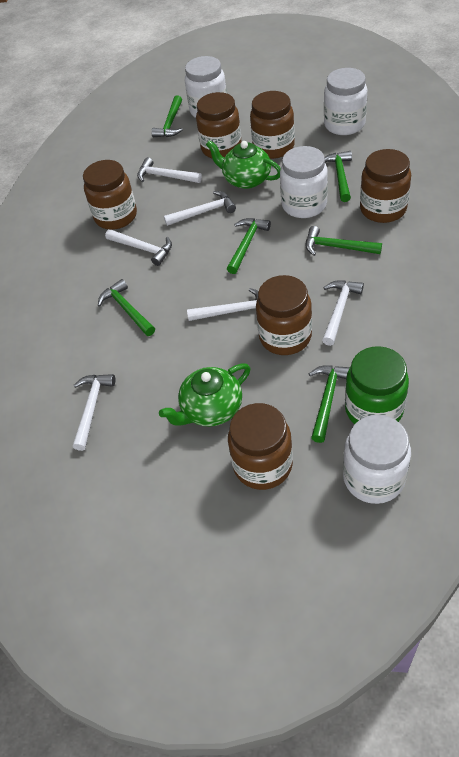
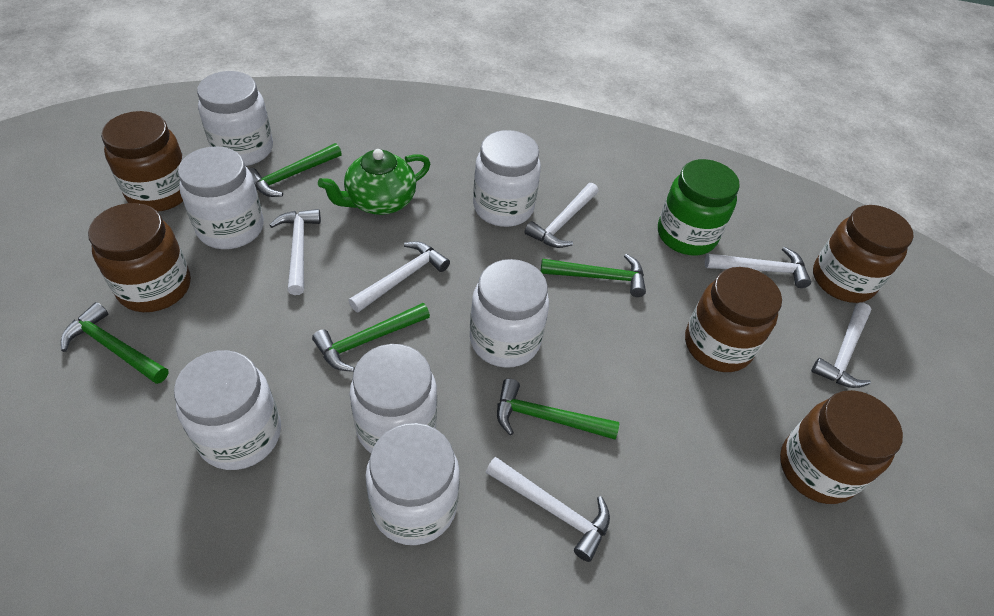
brown jar: 6 -> 5
green hammer: 6 -> 5
green teapot: 2 -> 1
white jar: 4 -> 7

